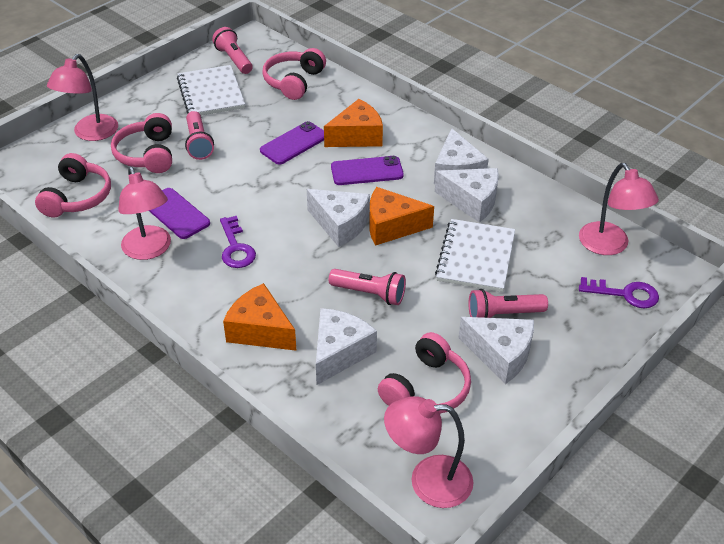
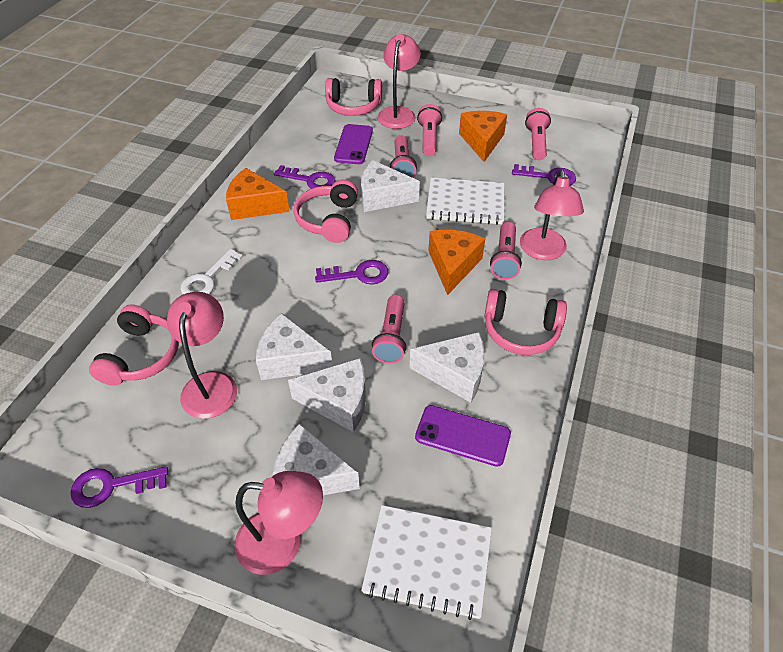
pink flashlight: 4 -> 5
purple key: 2 -> 4
purple phone: 3 -> 2
white key: 0 -> 1

